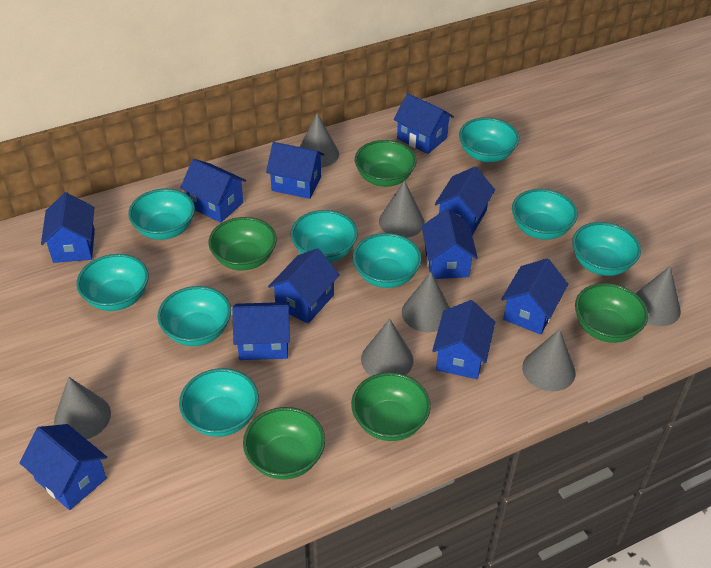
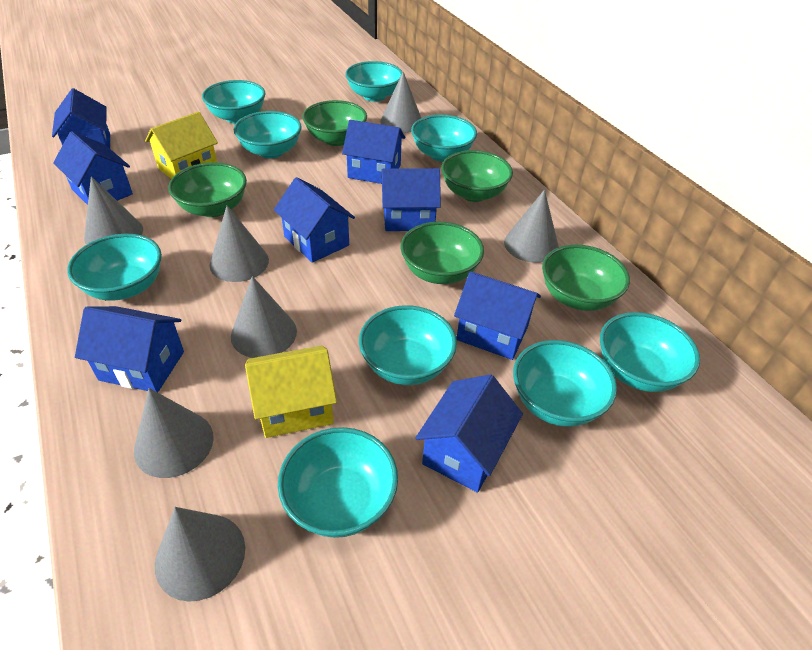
blue house: 11 -> 8
yellow house: 0 -> 2

